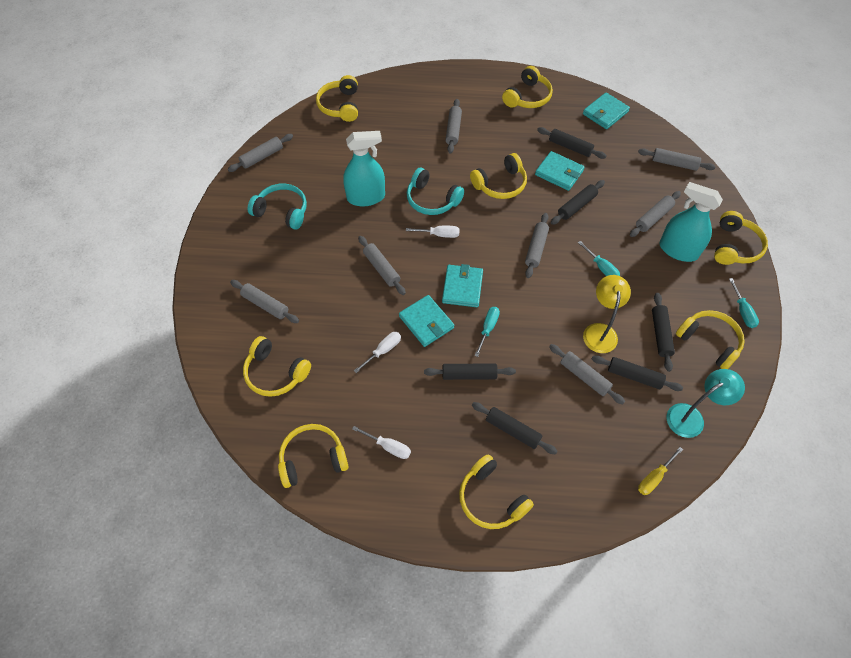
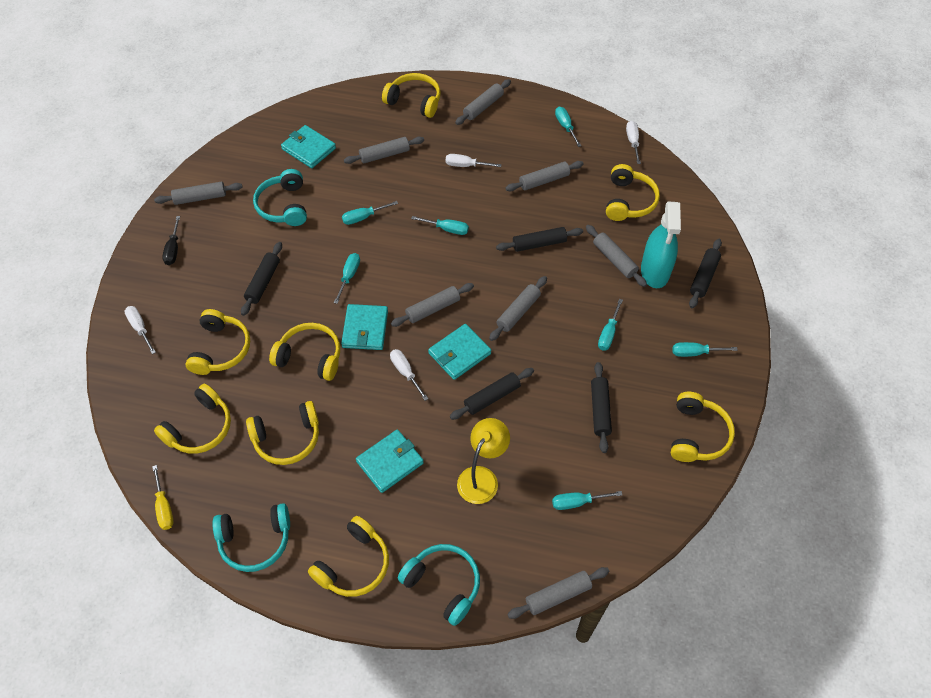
black rolling pin: 6 -> 5
black screwdriver: 0 -> 1
turquoise headphones: 2 -> 3
turquoise lamp: 1 -> 0
turquoise screwdriver: 3 -> 7
turquoise spray bottle: 2 -> 1
white screwdriver: 3 -> 4

